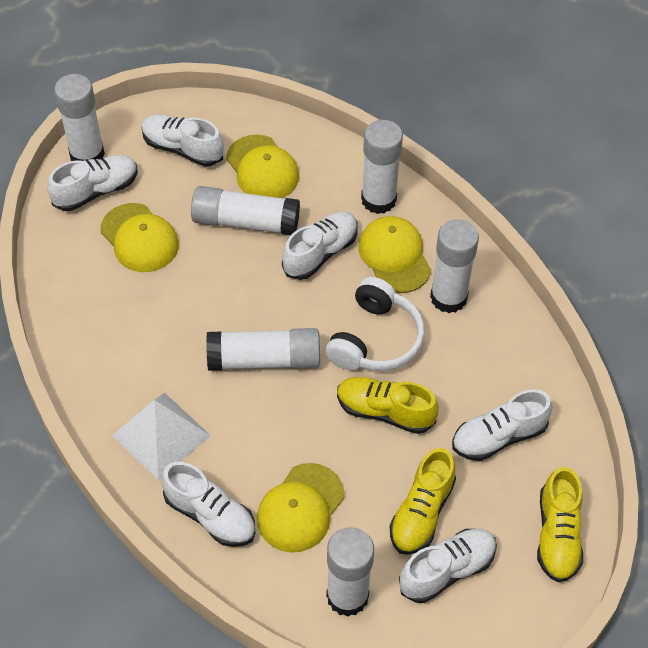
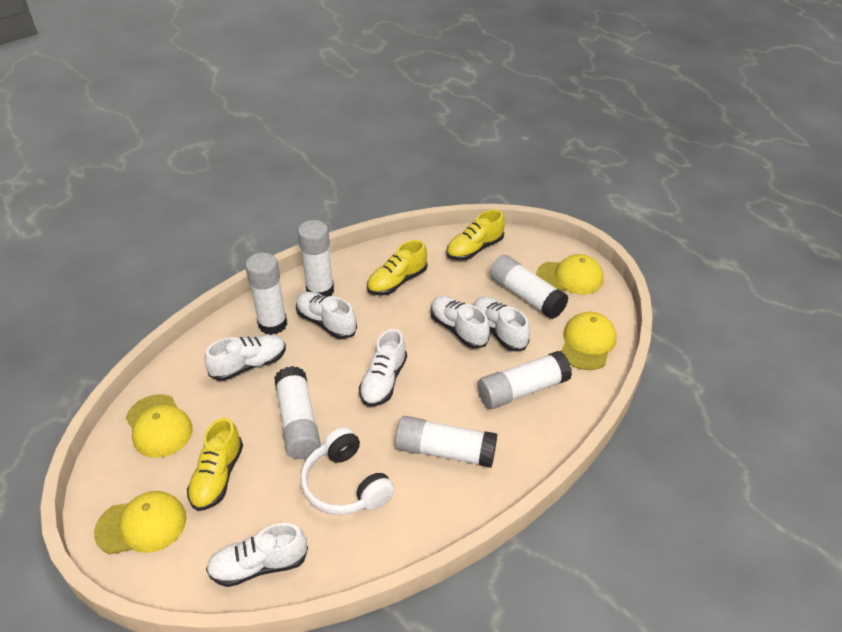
white pyramid: 1 -> 0

